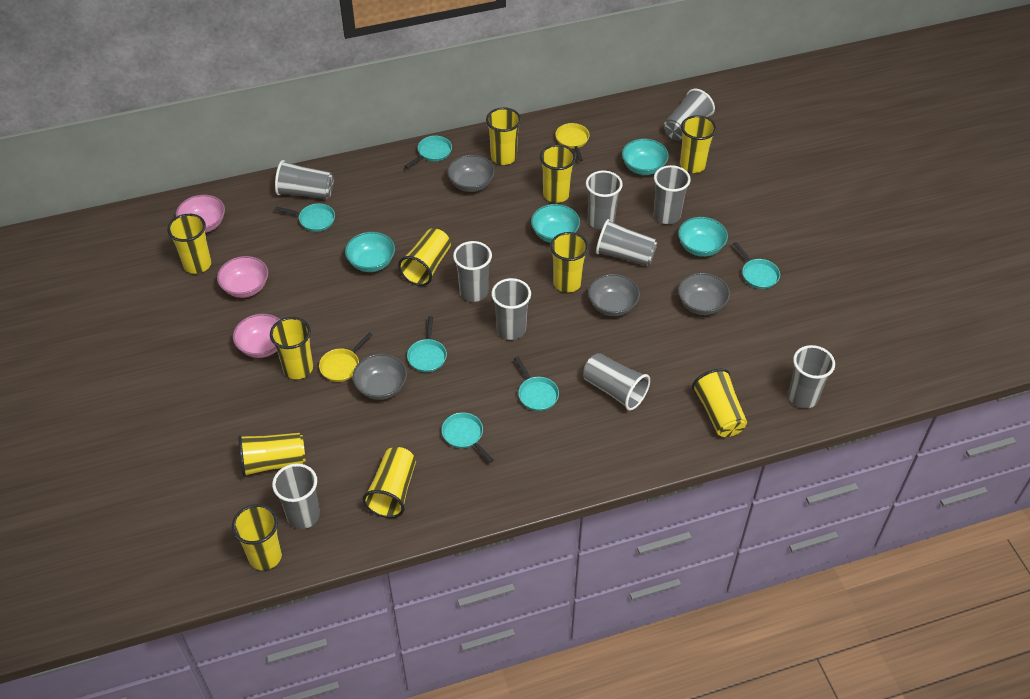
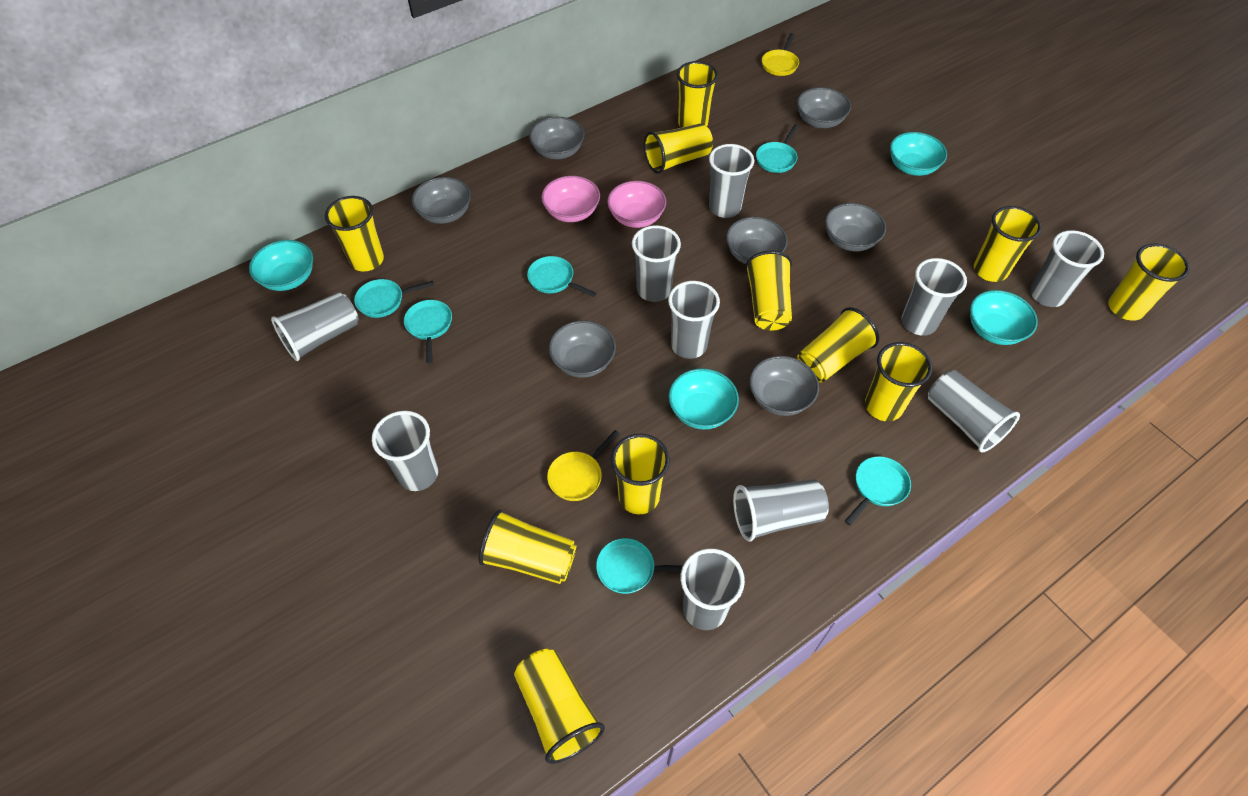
grey bowl: 4 -> 7
pink bowl: 3 -> 2

